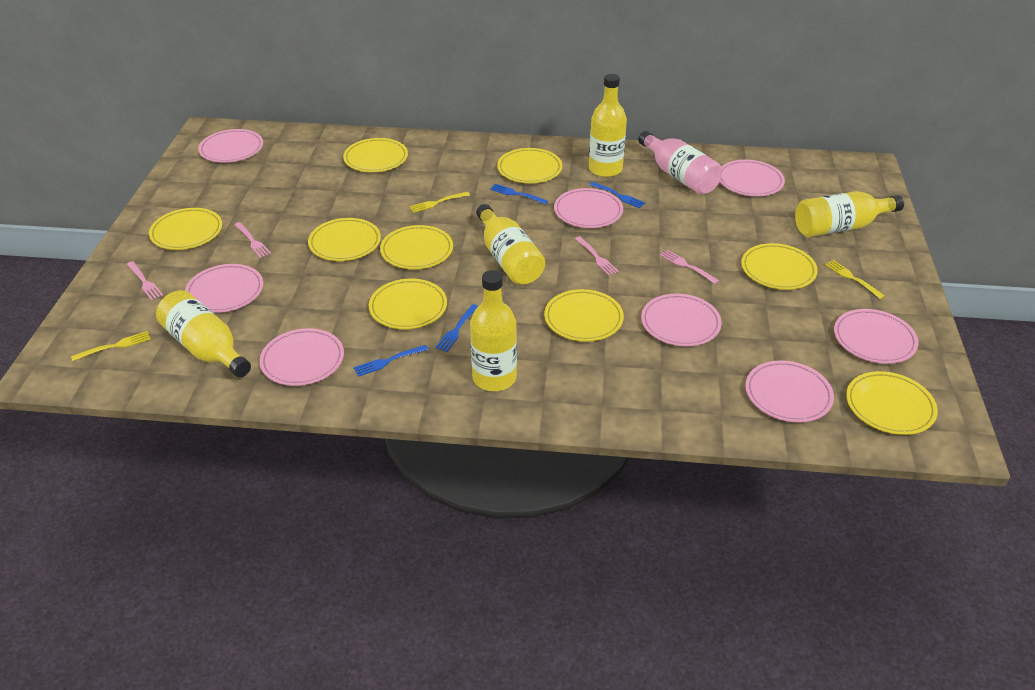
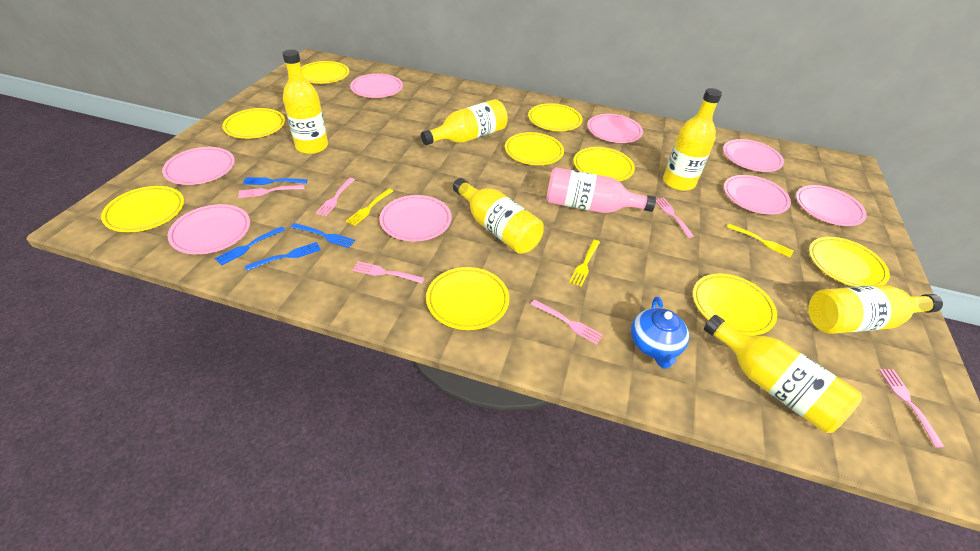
blue teapot: 0 -> 1
pink fork: 4 -> 6
yellow bottle: 5 -> 6

